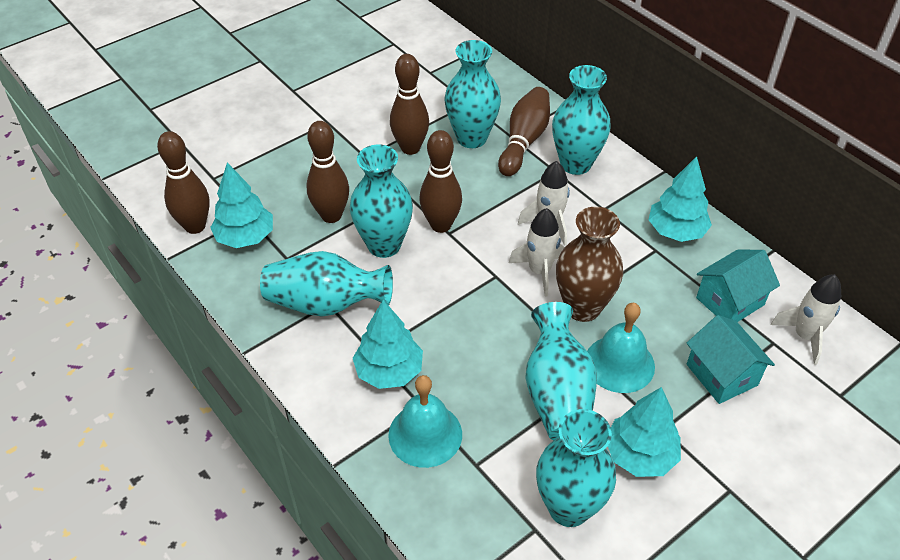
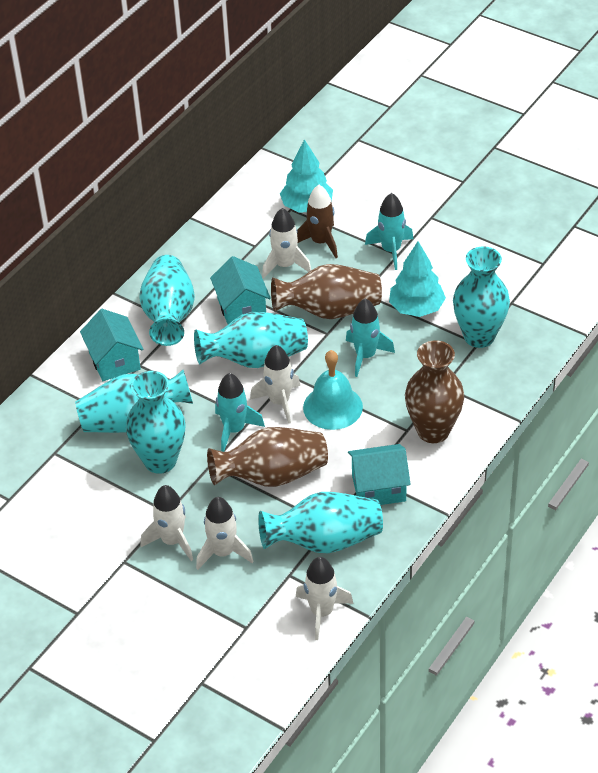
brown bowling pin: 5 -> 0
brown rocket: 0 -> 1
brown vase: 1 -> 3
turquoise bell: 2 -> 1
turquoise house: 2 -> 3
turquoise rocket: 0 -> 3
turquoise tree: 4 -> 2
white rocket: 3 -> 5

